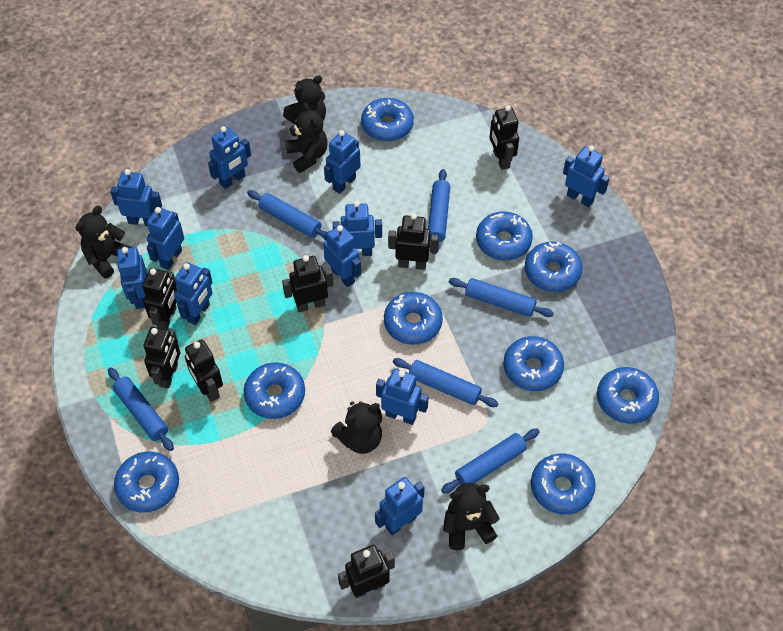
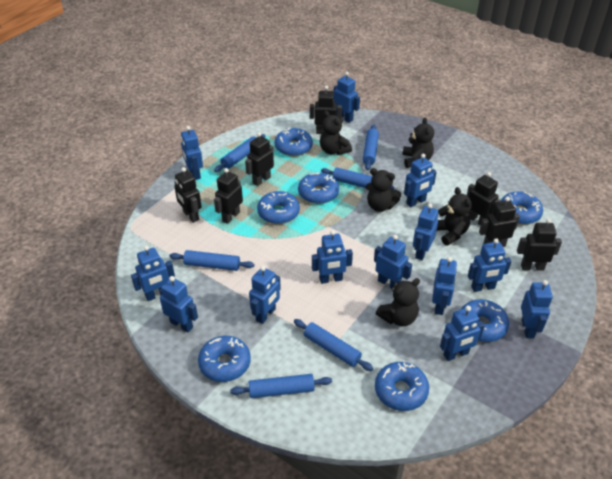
blue donut: 9 -> 7
blue robot: 11 -> 13

